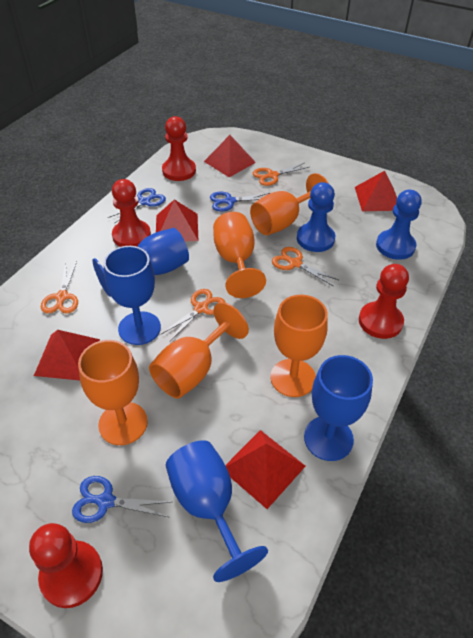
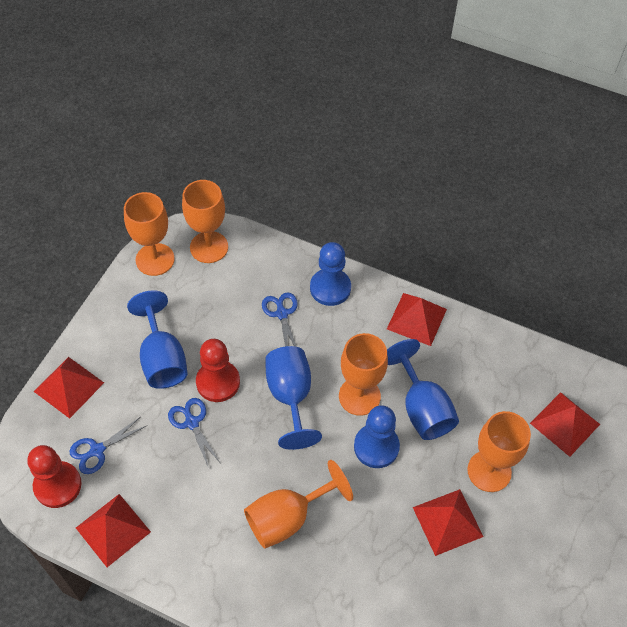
blue goblet: 4 -> 3
orange scissors: 4 -> 0
red pawn: 4 -> 2

